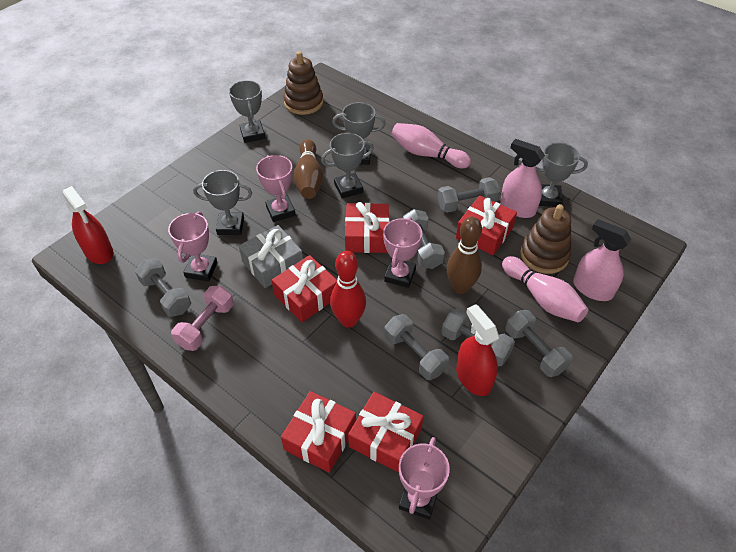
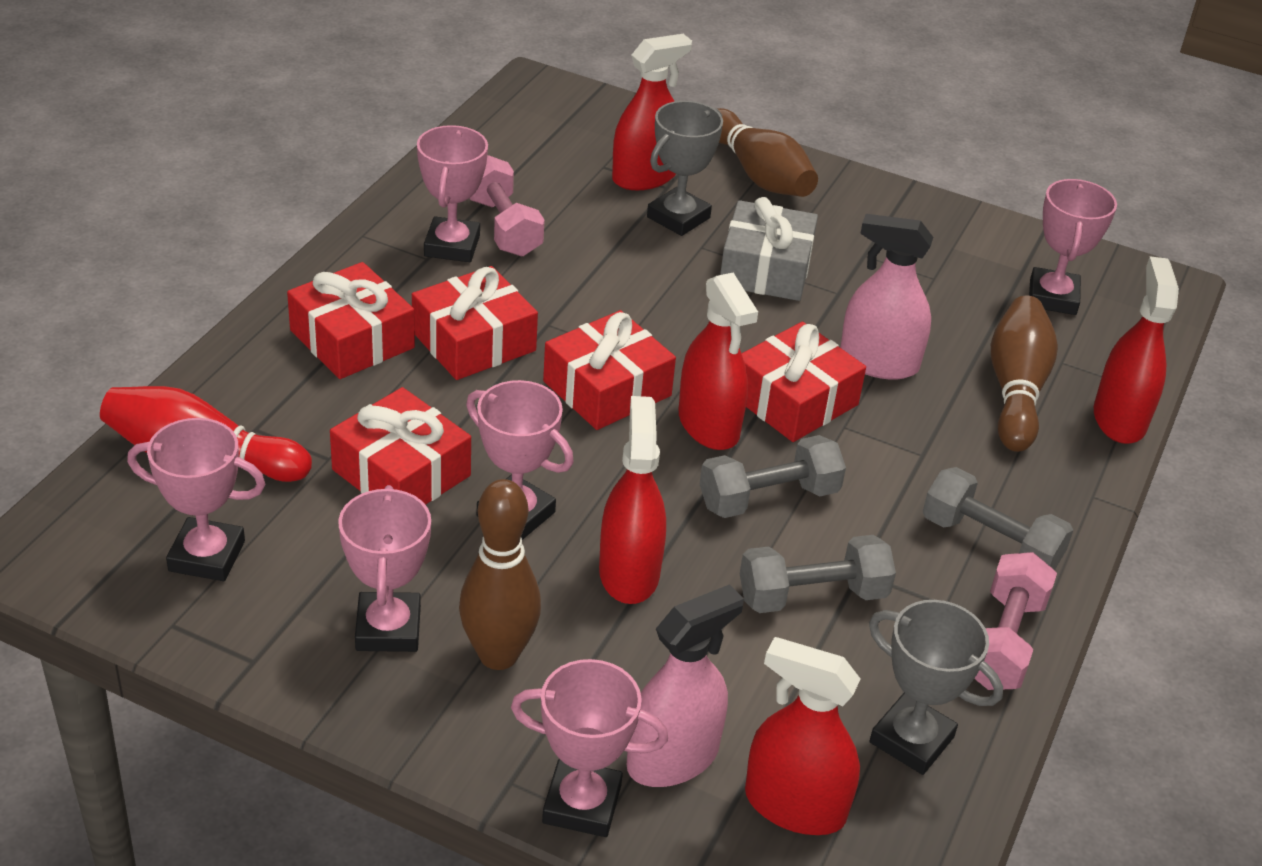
brown bowling pin: 2 -> 3
brown stacking toy: 2 -> 0
grey dumbbell: 6 -> 3
grey trophy: 5 -> 2
pink bowling pin: 2 -> 0
pink dumbbell: 1 -> 2
pink trophy: 4 -> 6
red spray bottle: 2 -> 5

